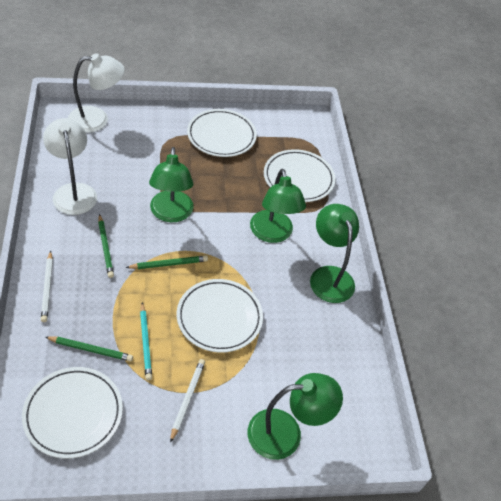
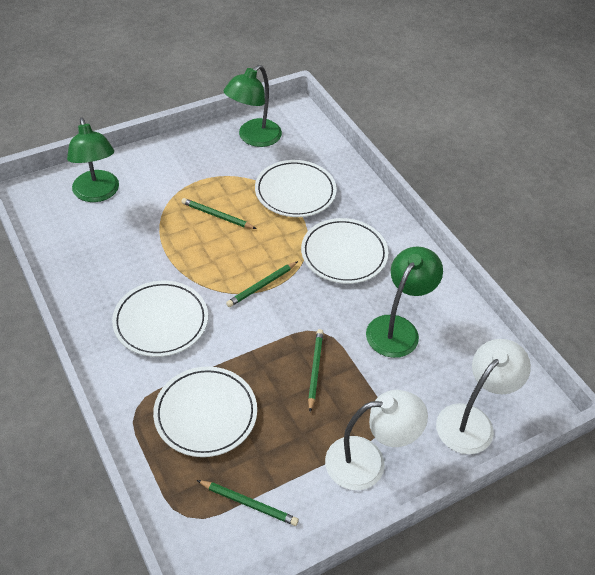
green lamp: 4 -> 3
green pencil: 3 -> 4
turquoise pencil: 1 -> 0
white pencil: 2 -> 0

